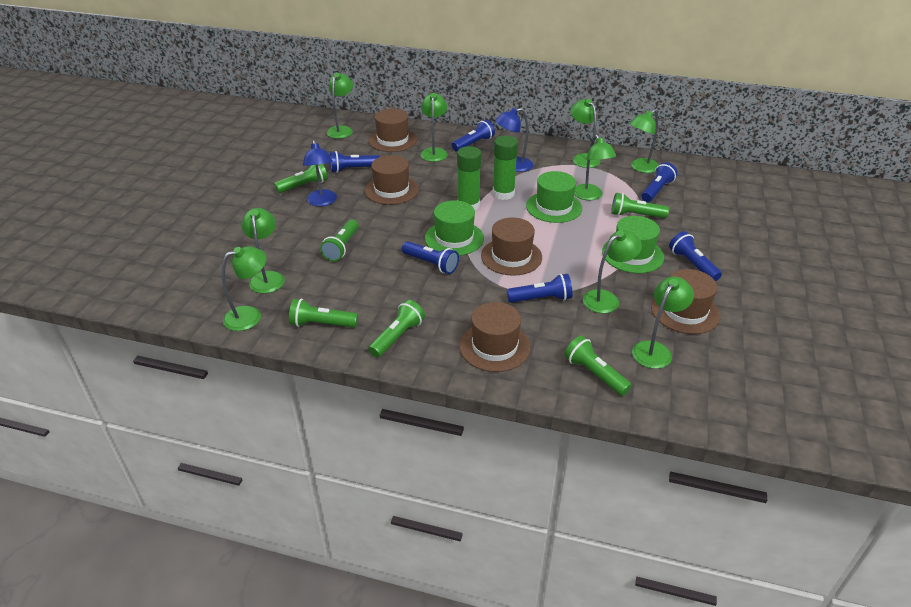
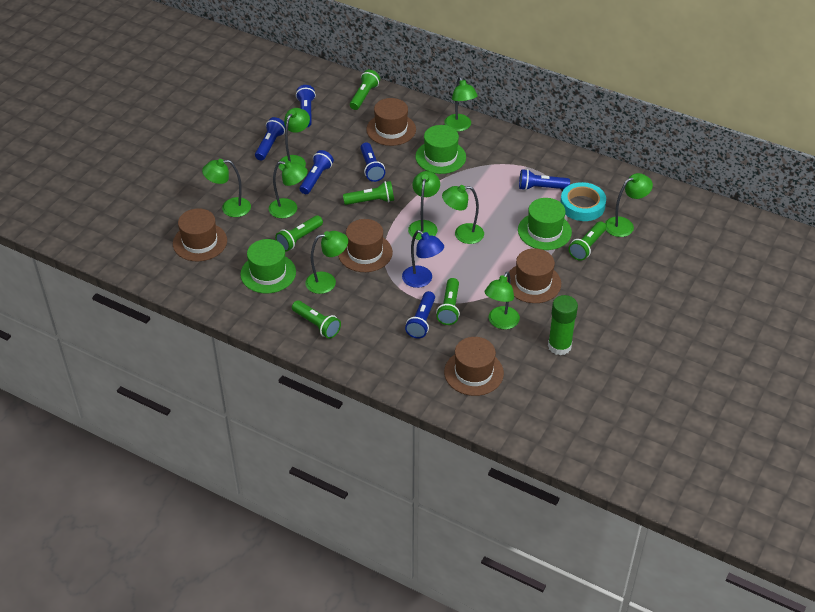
blue lamp: 2 -> 1
green glue stick: 2 -> 1
turquoise tape: 0 -> 1

